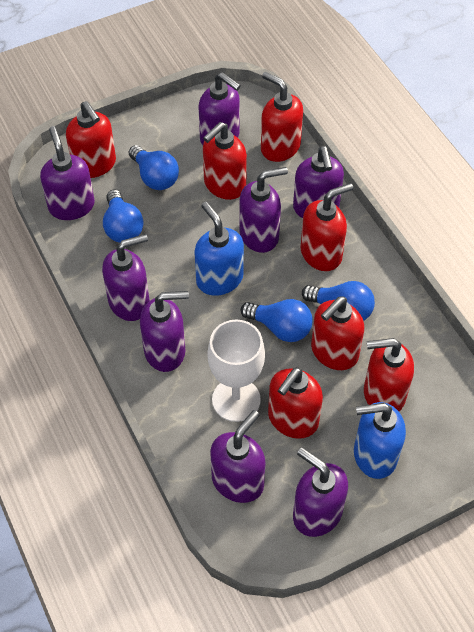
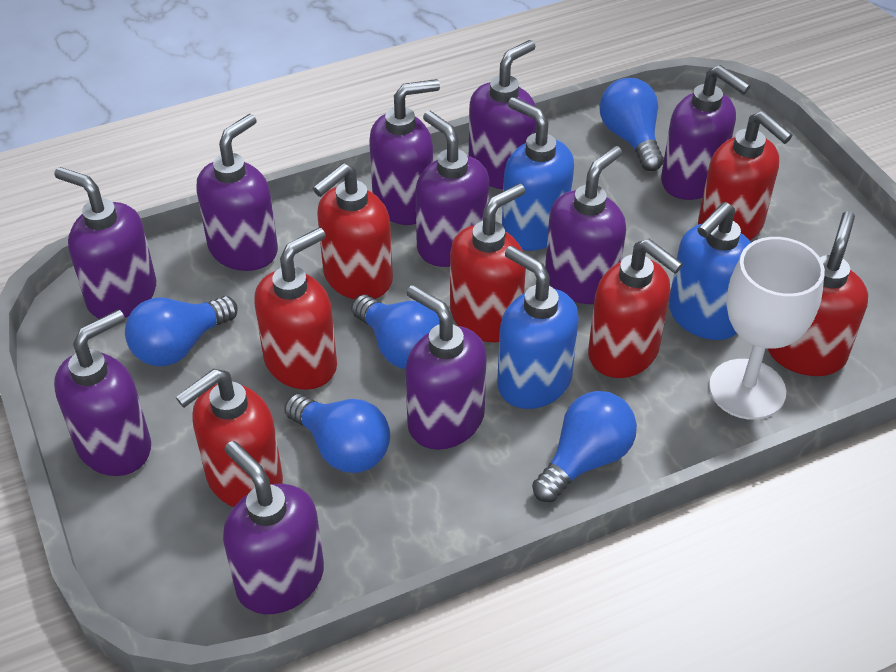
blue light bulb: 4 -> 5
blue soap dispenser: 2 -> 3
purple soap dispenser: 8 -> 10

